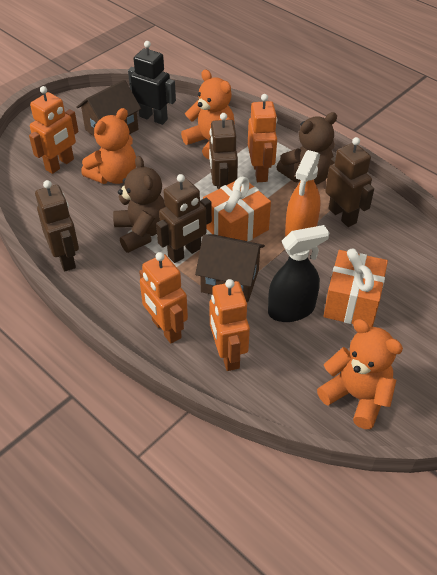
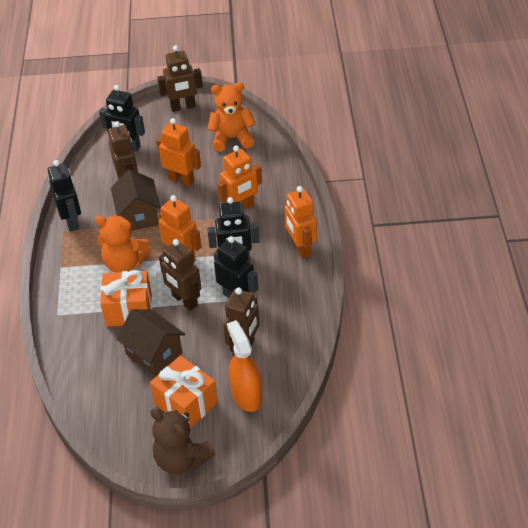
black robot: 1 -> 4
black spray bottle: 1 -> 0
brown teddy bear: 2 -> 1
orange teddy bear: 3 -> 2

